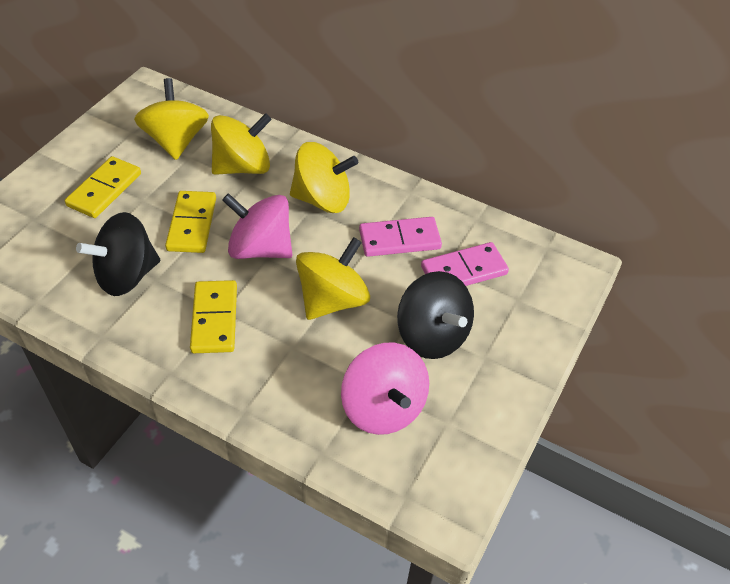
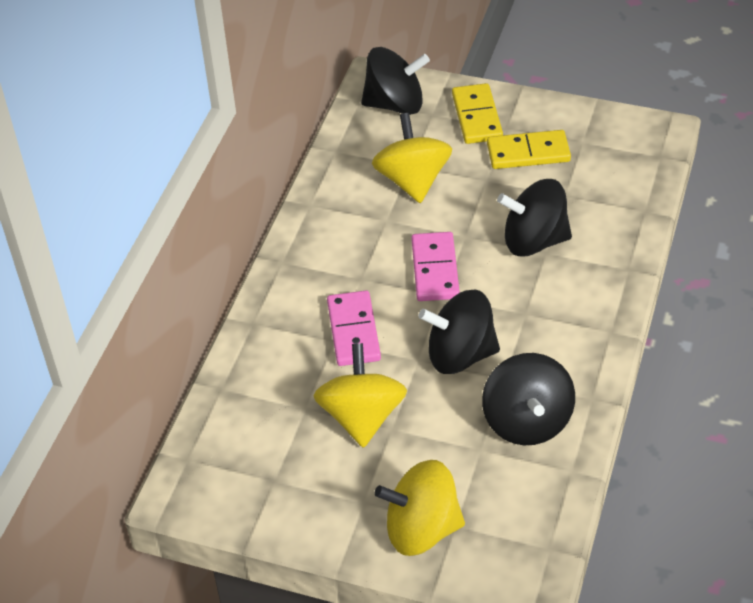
black spinning top: 2 -> 4
pink spinning top: 2 -> 0
yellow domino: 3 -> 2
yellow spinning top: 4 -> 3

